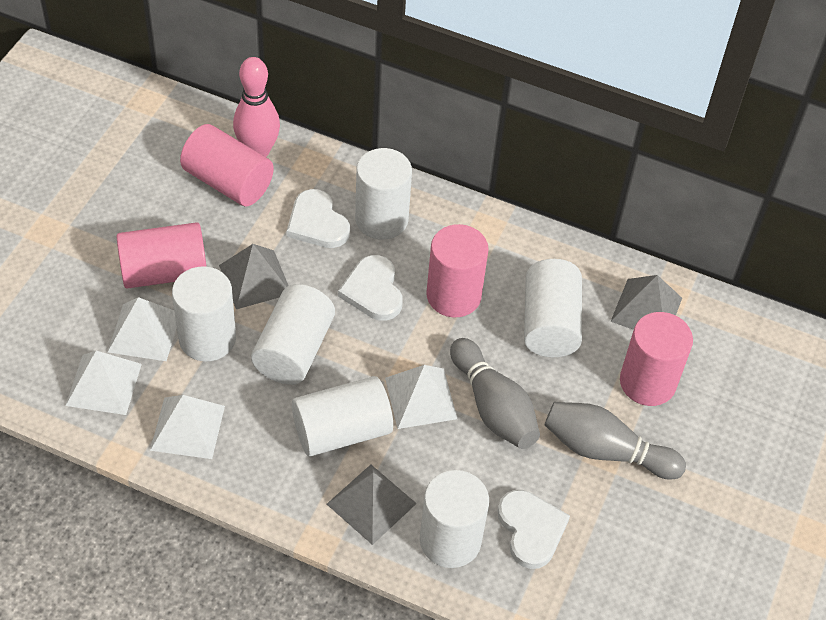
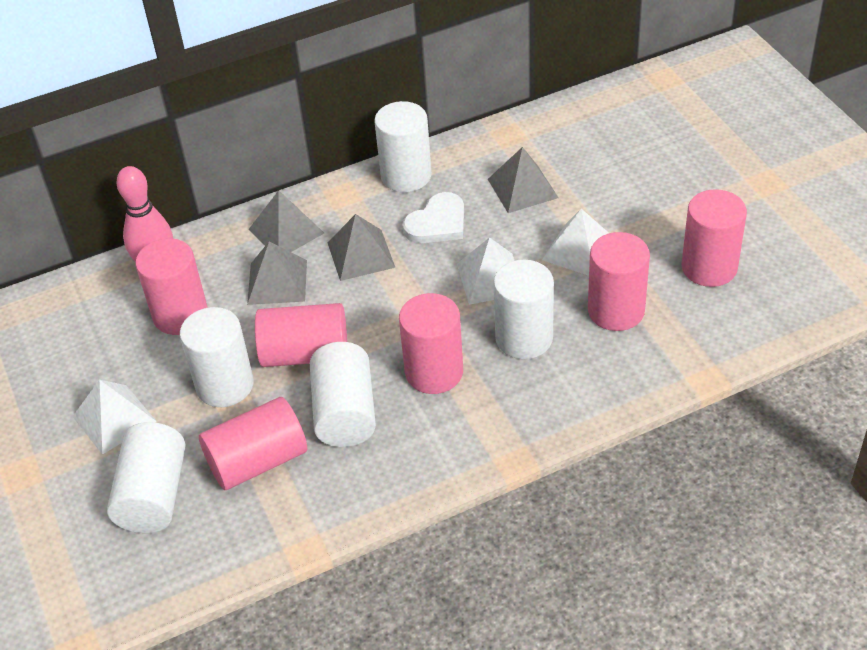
grey bowling pin: 2 -> 0
grey pyramid: 3 -> 4
pink cylinder: 4 -> 6
white cylinder: 6 -> 5
white heart: 3 -> 1
white pyramid: 4 -> 3

